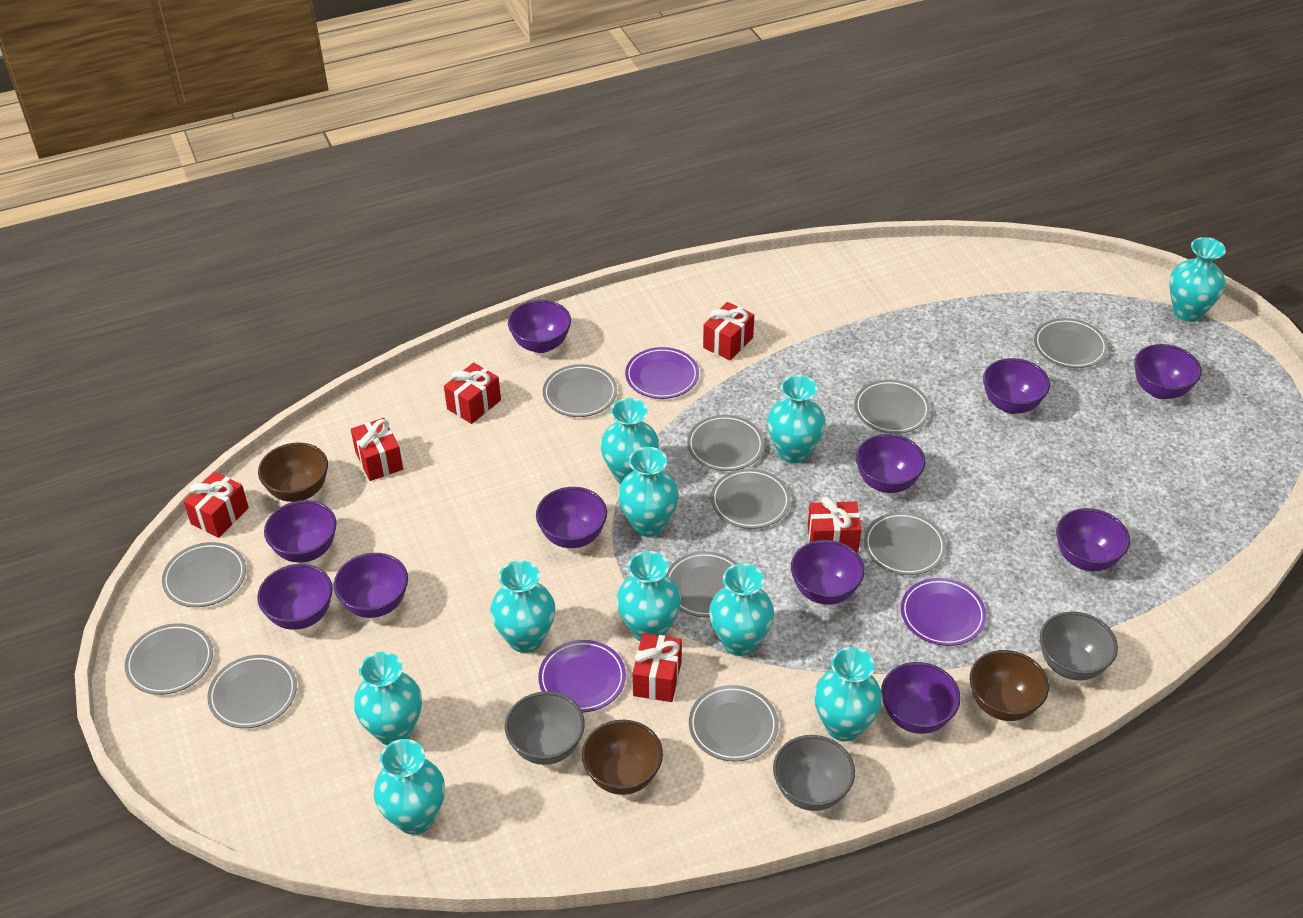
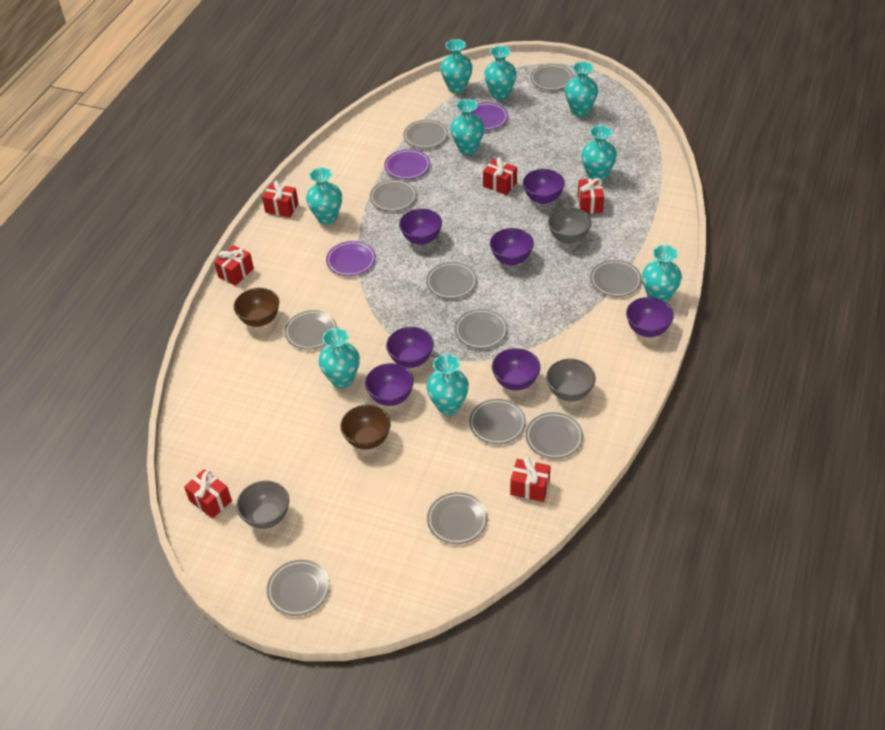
brown bowl: 3 -> 2
purple bowl: 11 -> 7
turquoise vase: 10 -> 9

